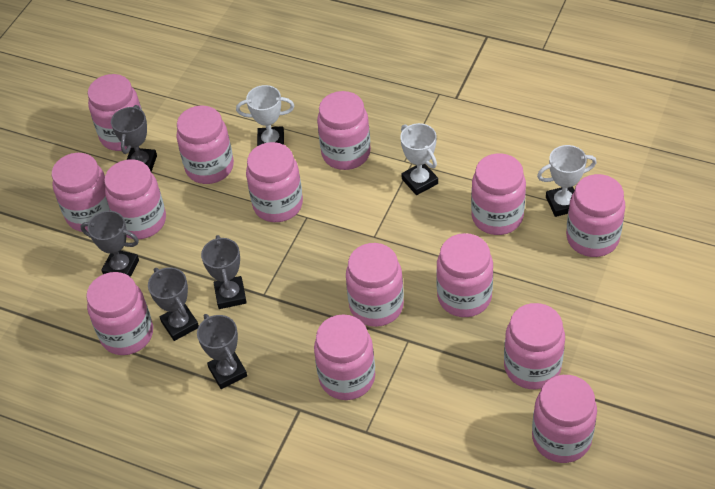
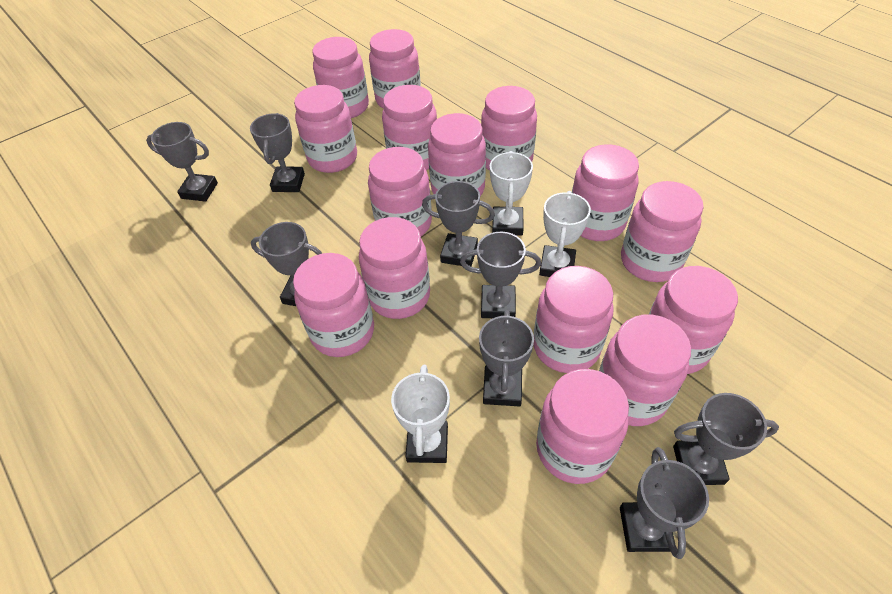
grey trophy: 5 -> 8
pink jar: 14 -> 15

